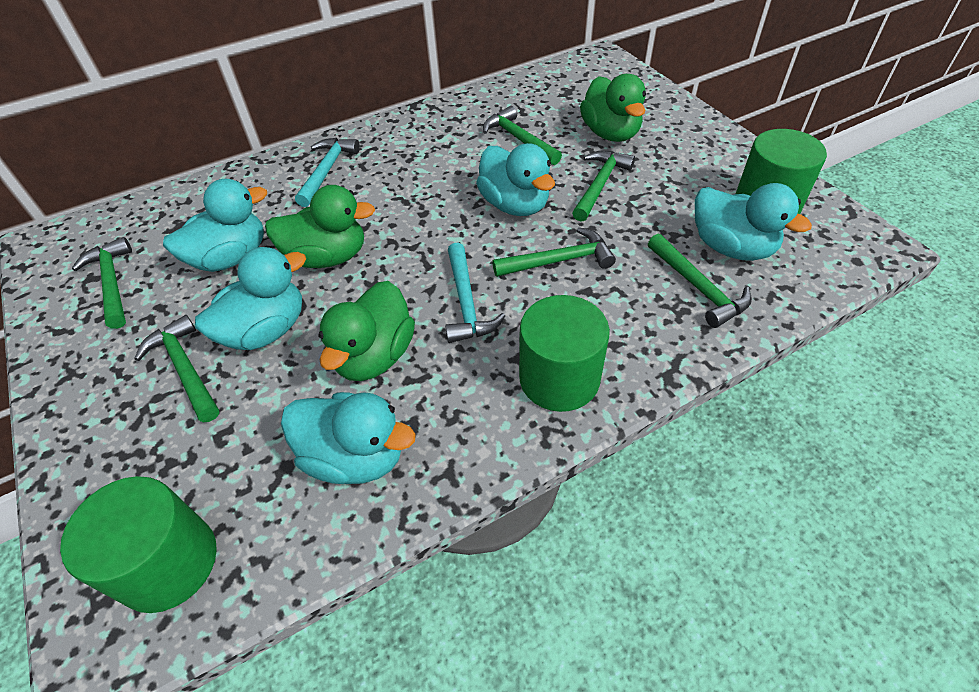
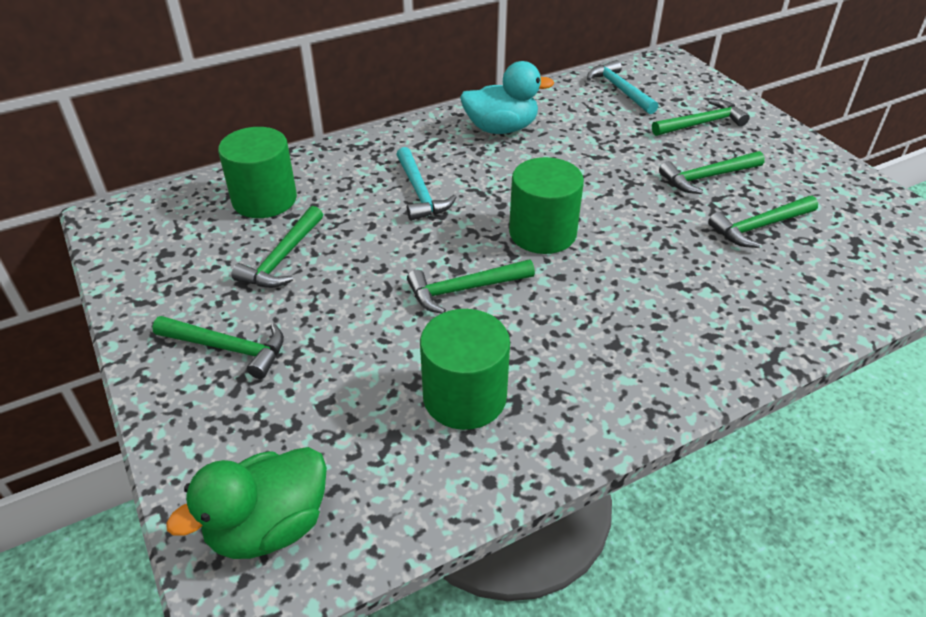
green duck: 3 -> 1
turquoise duck: 5 -> 1

